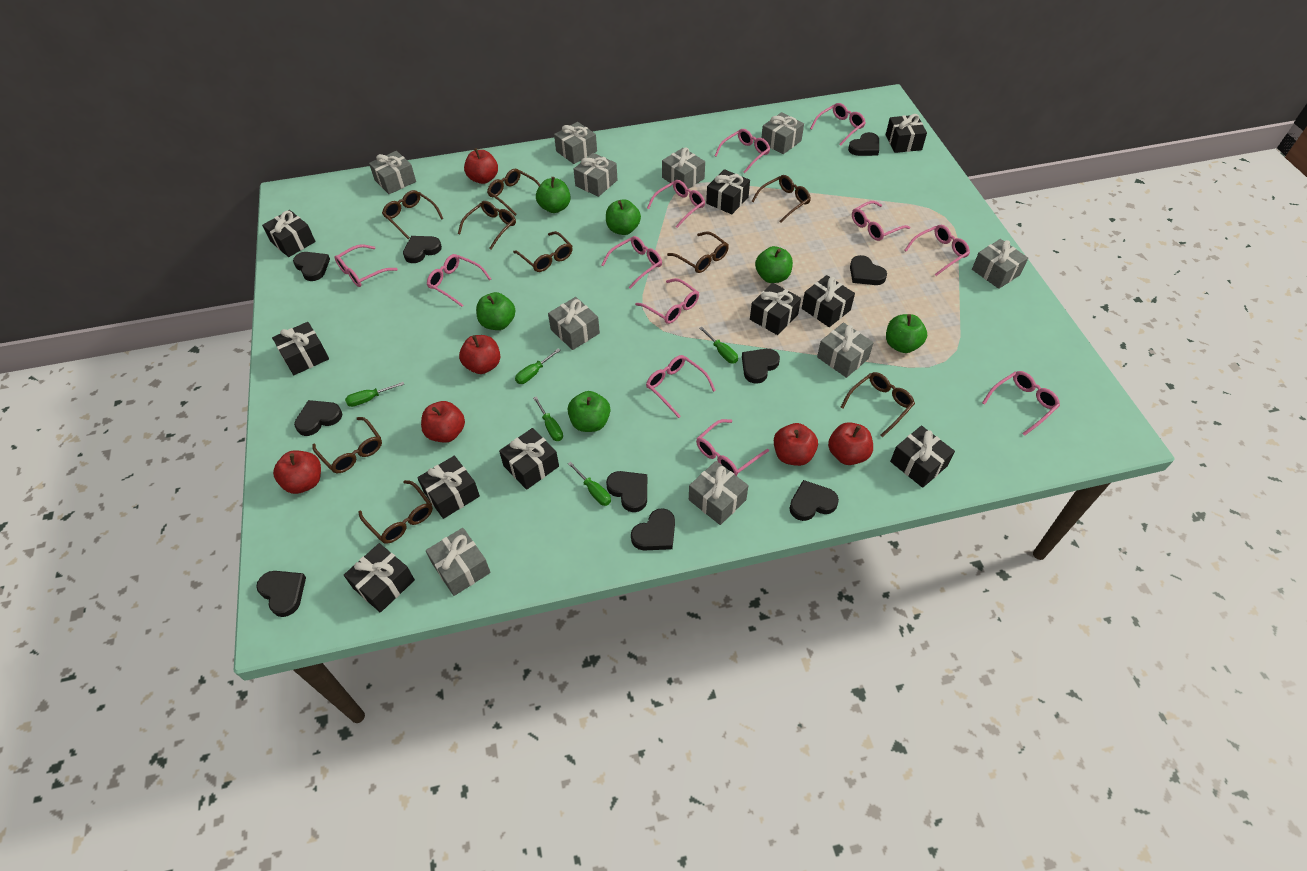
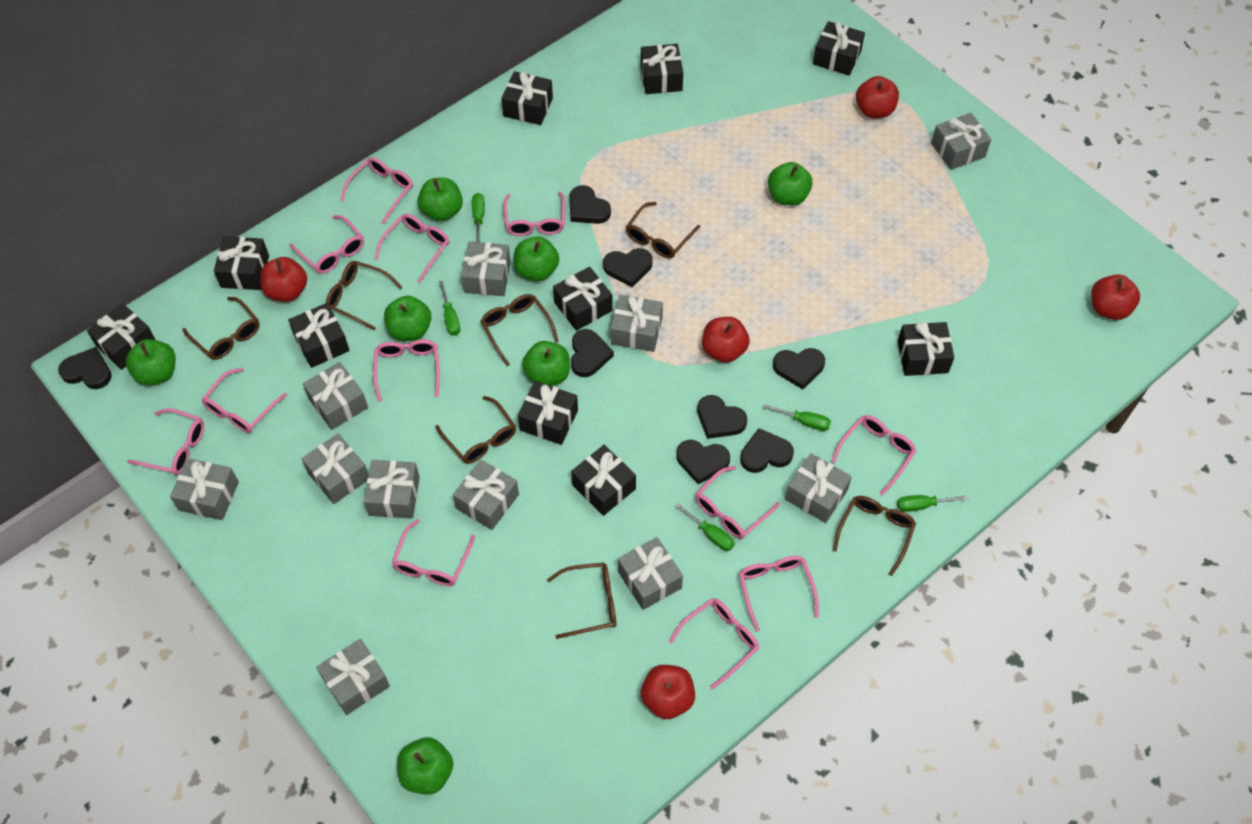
black heart: 10 -> 8
brown glasses: 9 -> 7
green apple: 6 -> 7
grey gift: 10 -> 11
red apple: 6 -> 5

